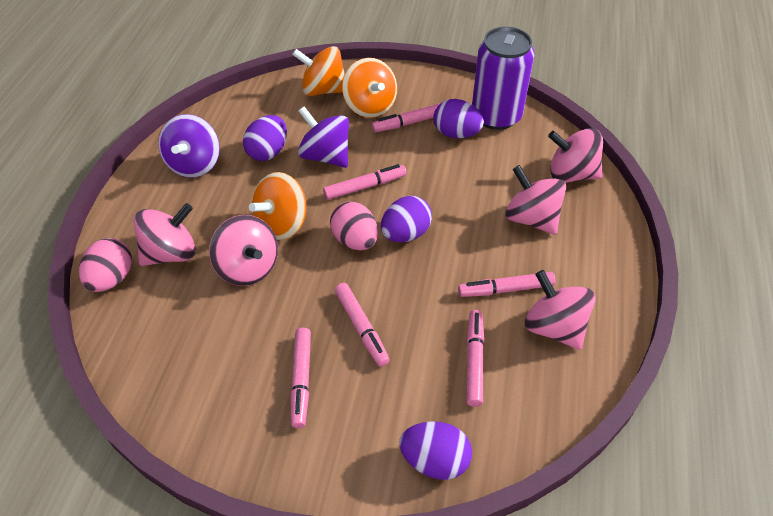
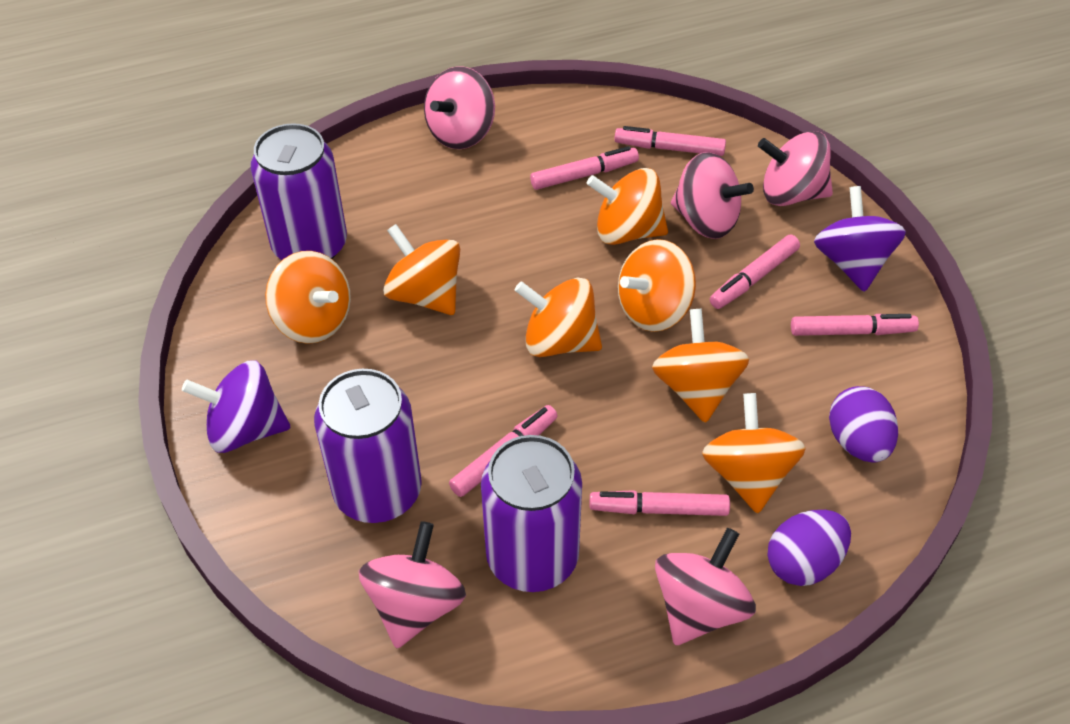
orange spinning top: 3 -> 7
pink egg: 2 -> 0
purple can: 1 -> 3
purple egg: 4 -> 2

